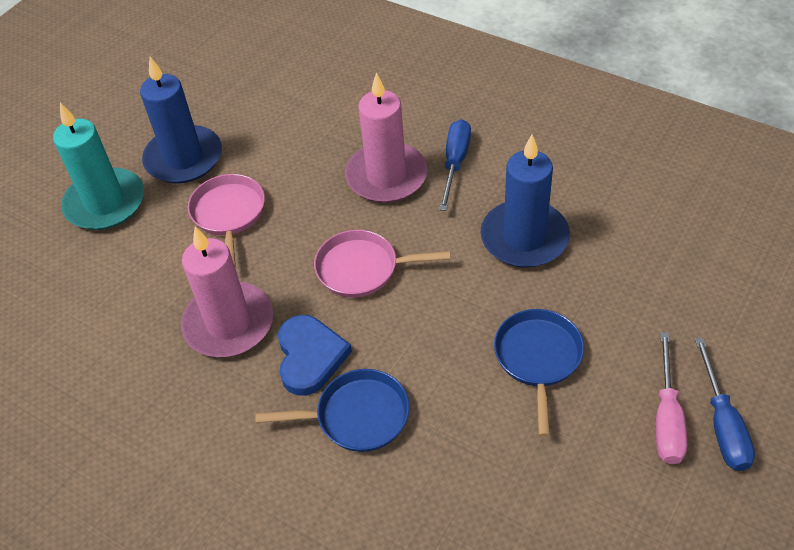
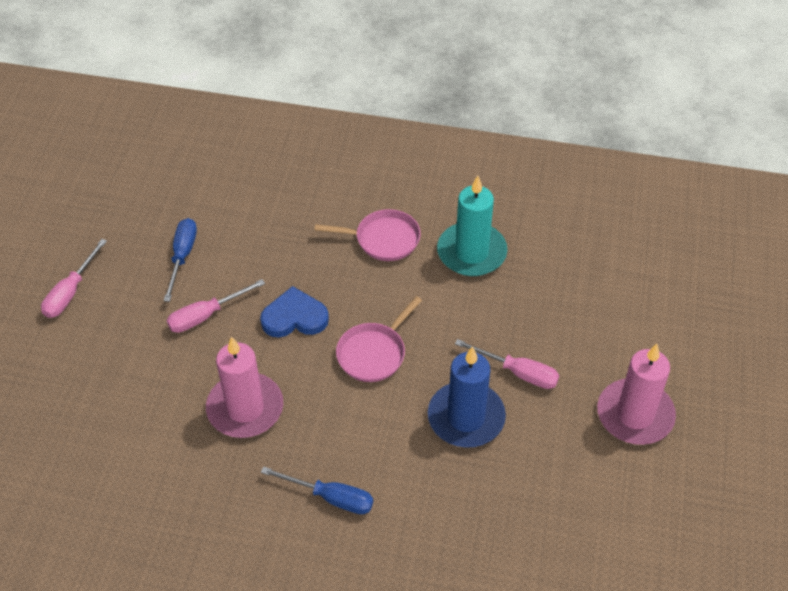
blue candle: 2 -> 1
blue pan: 2 -> 0
pink screwdriver: 1 -> 3

